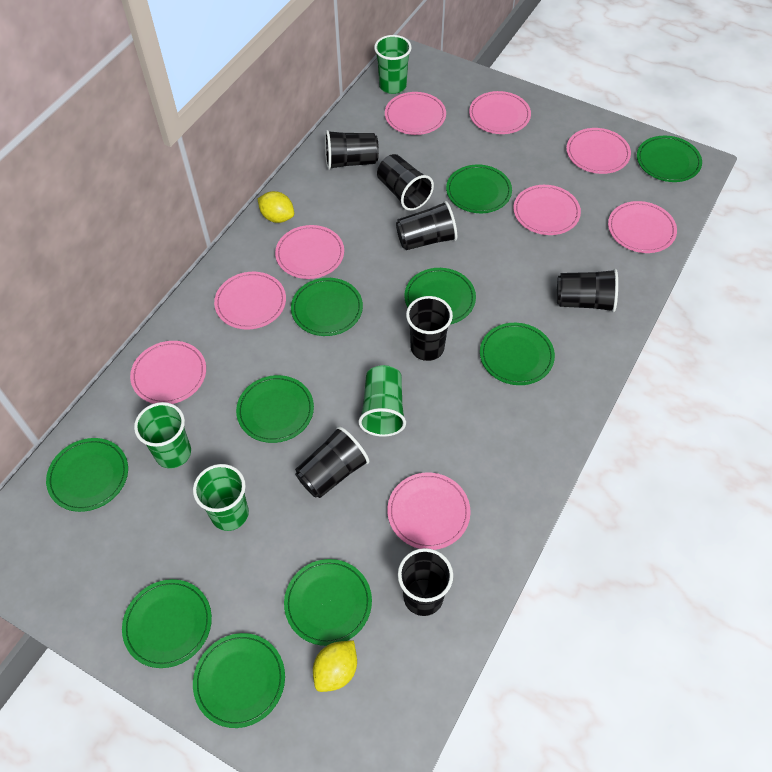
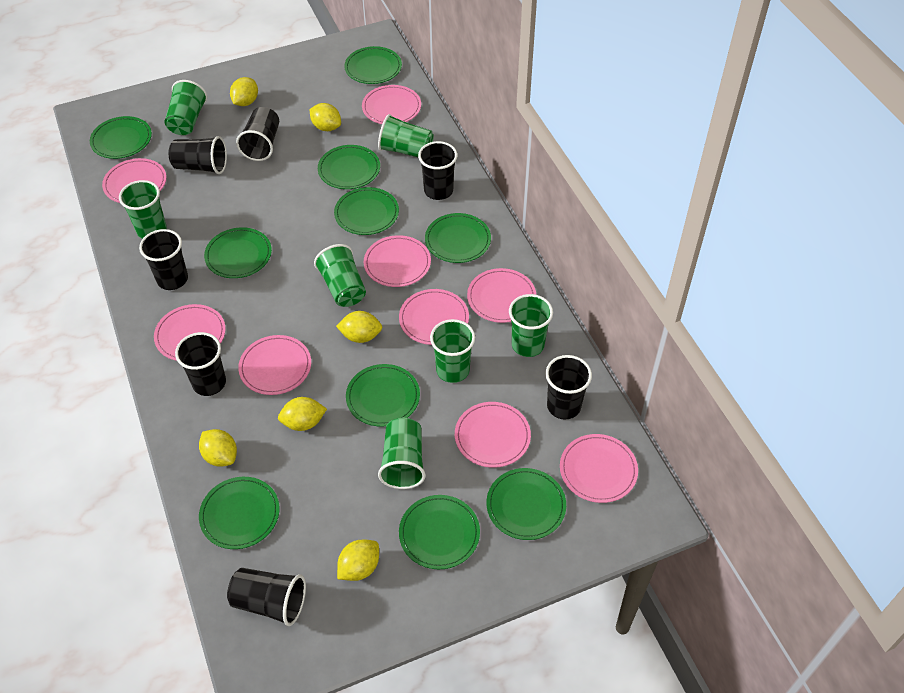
green cup: 4 -> 7
yellow lemon: 2 -> 6

